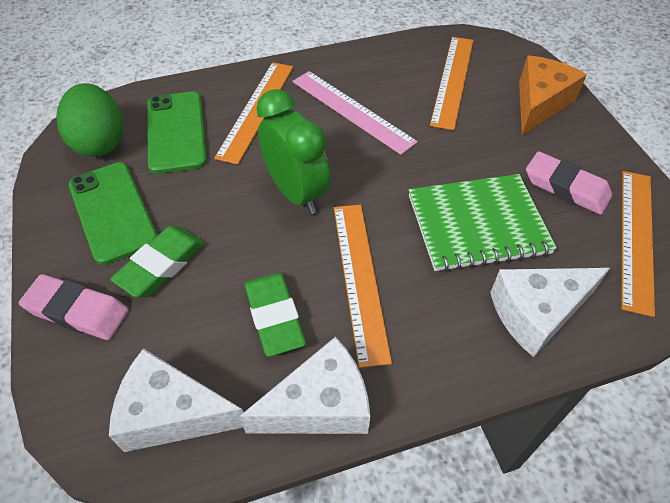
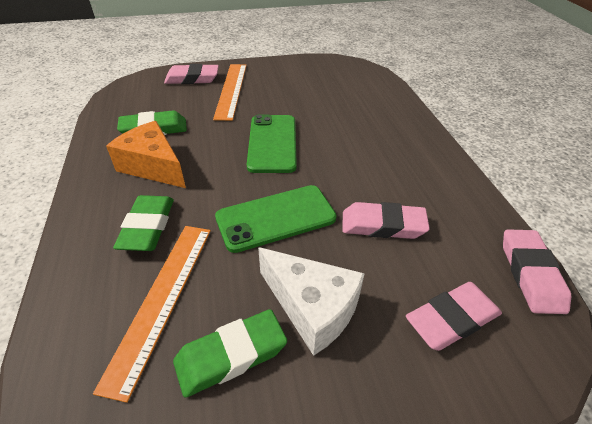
green clock: 1 -> 0
green egg: 1 -> 0
green eraser: 2 -> 3
green notebook: 1 -> 0
orange ruler: 4 -> 2
pink eraser: 2 -> 4
pink ruler: 1 -> 0
white cheese: 3 -> 1

